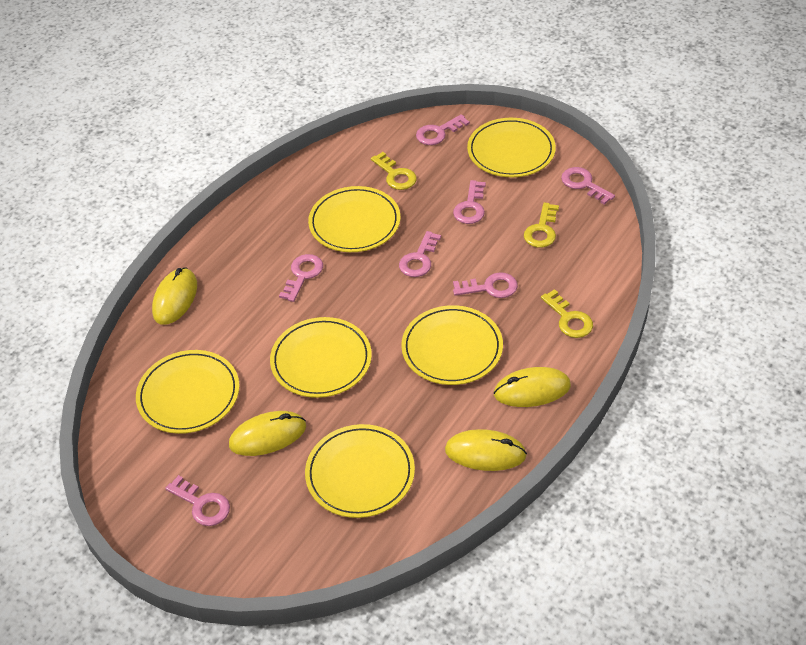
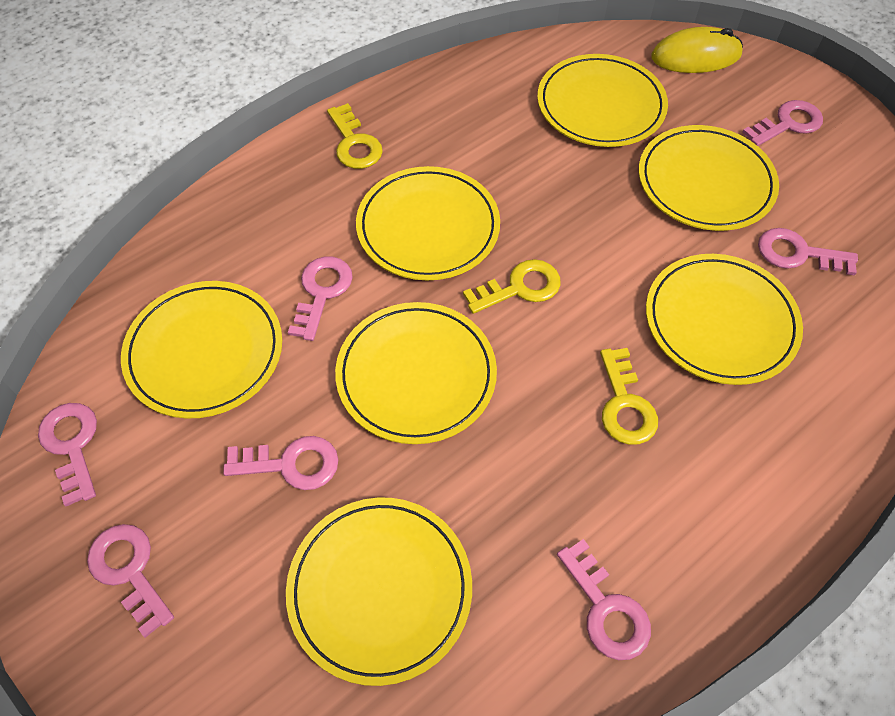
yellow mouse: 4 -> 1
yellow plate: 6 -> 7

